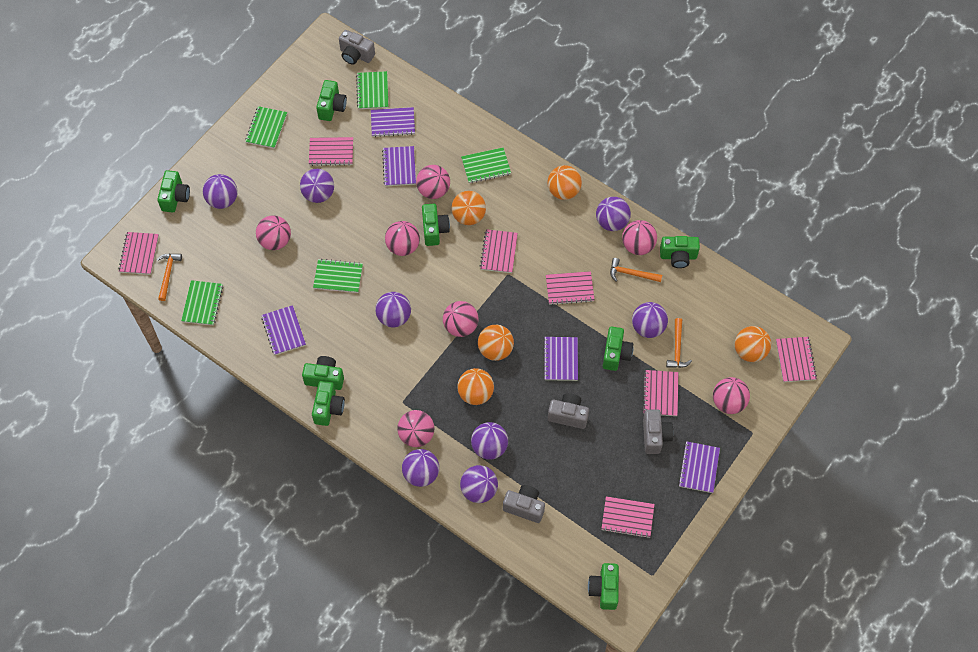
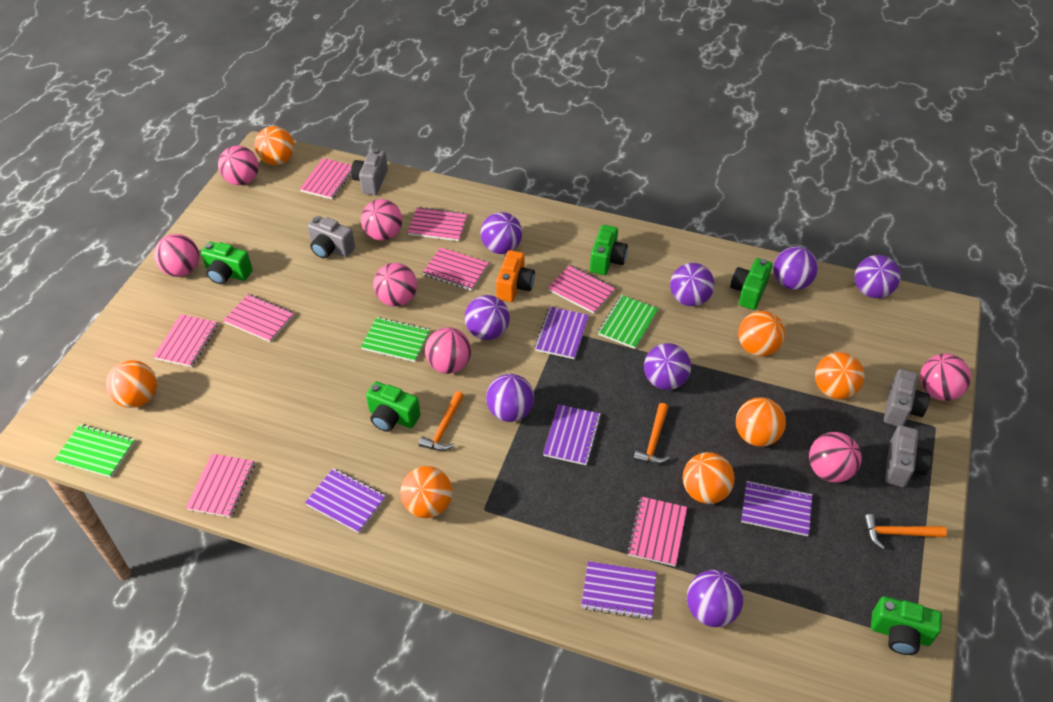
green camera: 8 -> 5
green notebook: 5 -> 3
orange ball: 5 -> 7
orange camera: 0 -> 1
pink notebook: 7 -> 8

